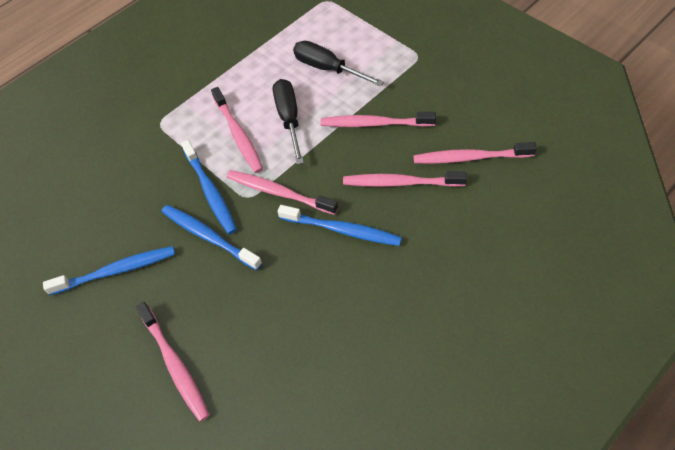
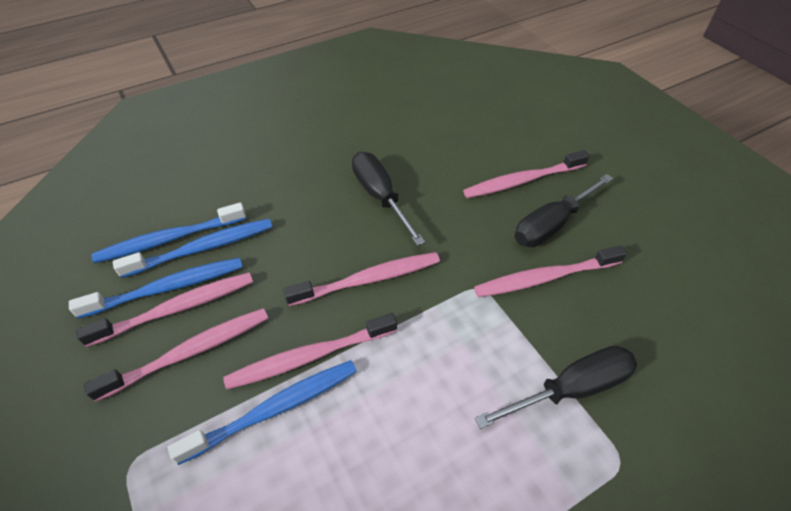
black screwdriver: 2 -> 3

